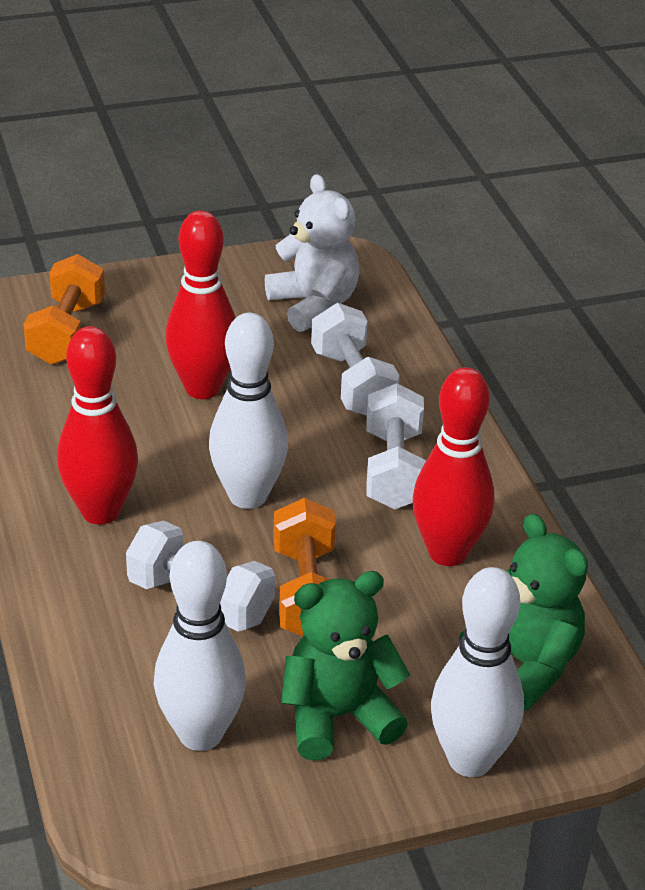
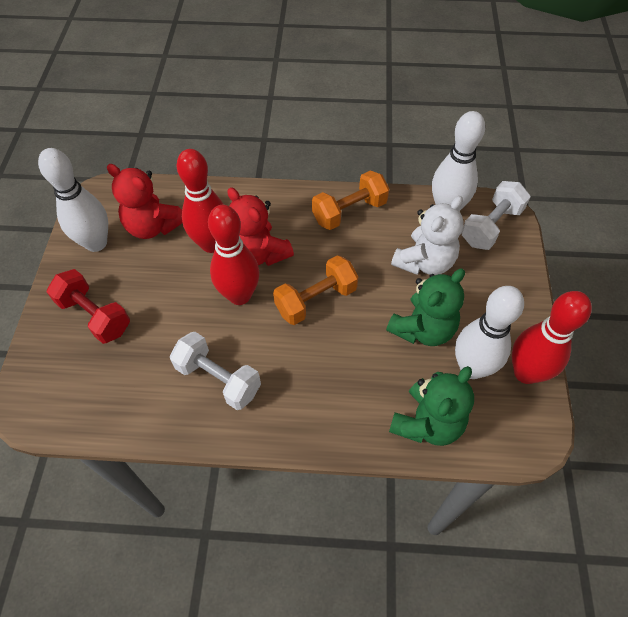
red dumbbell: 0 -> 1
red teddy bear: 0 -> 2
white dumbbell: 3 -> 2

